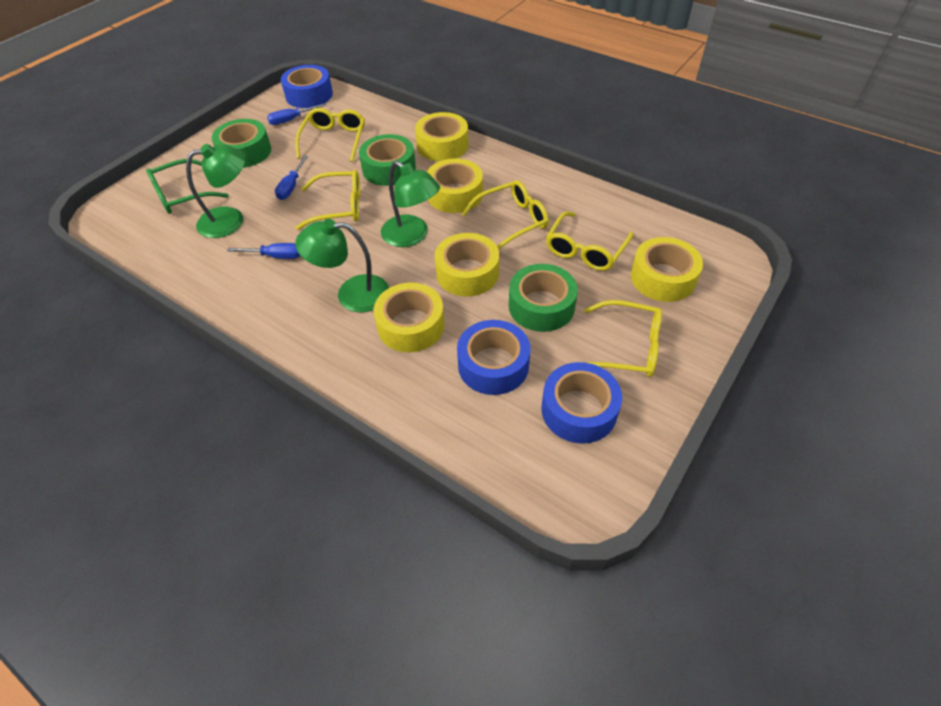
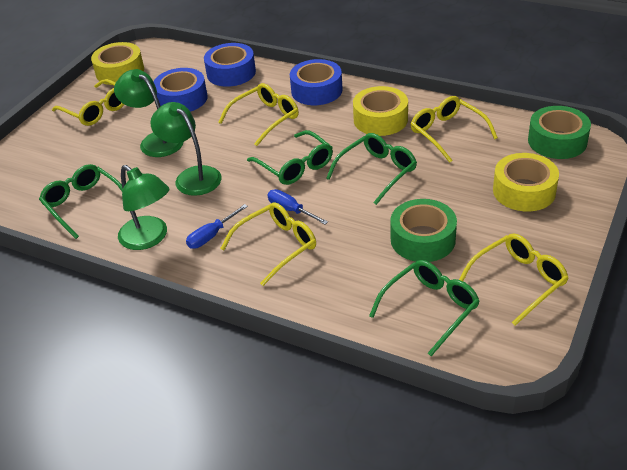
blue screwdriver: 3 -> 2
green glasses: 1 -> 4
green tape: 3 -> 2
yellow tape: 5 -> 3

